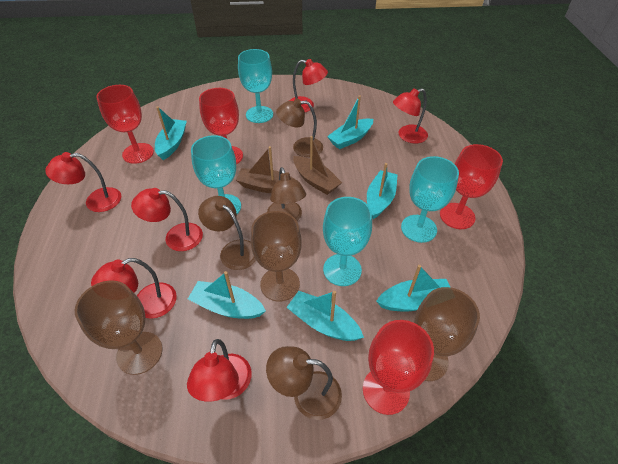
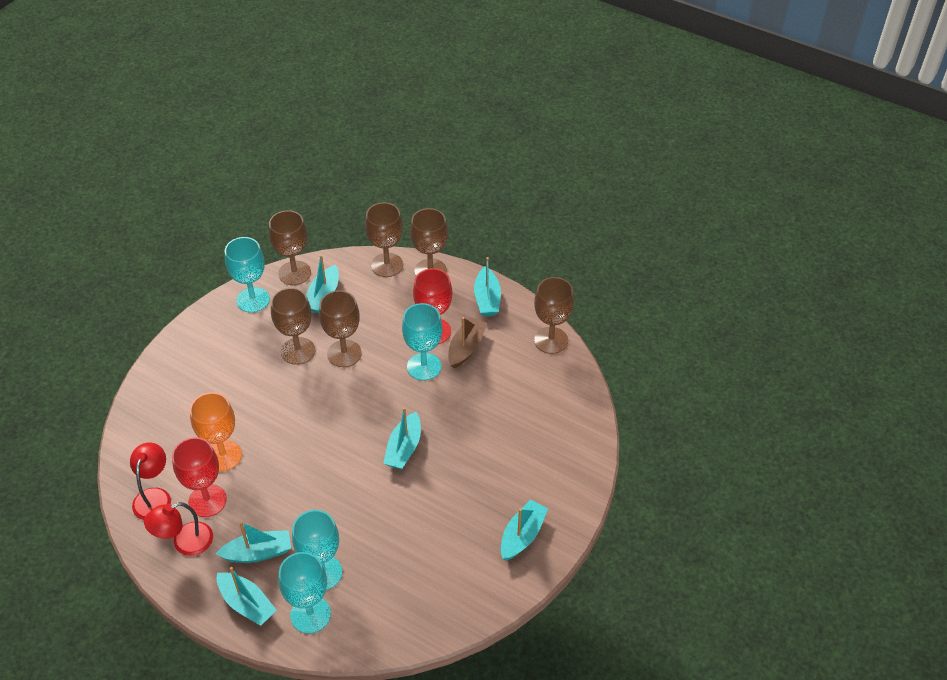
brown boat: 2 -> 1
brown goblet: 3 -> 6
brown lamp: 4 -> 0
orange goblet: 0 -> 1
red goblet: 4 -> 2
red lamp: 6 -> 2

